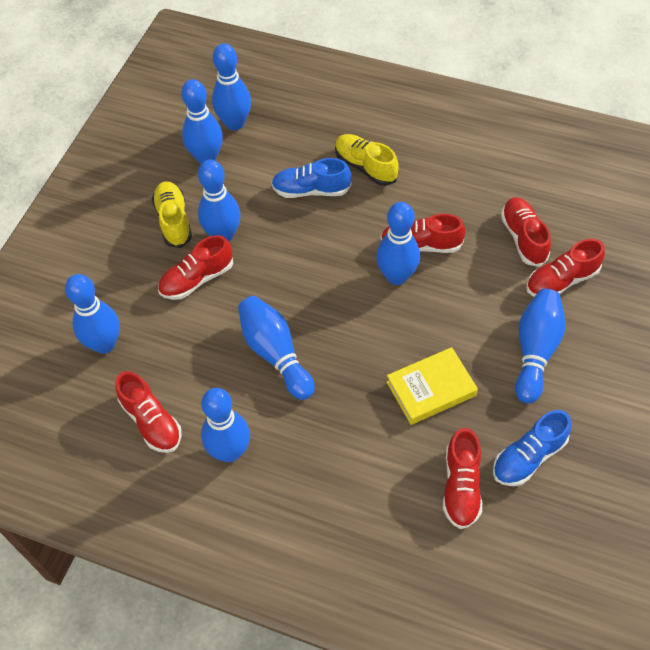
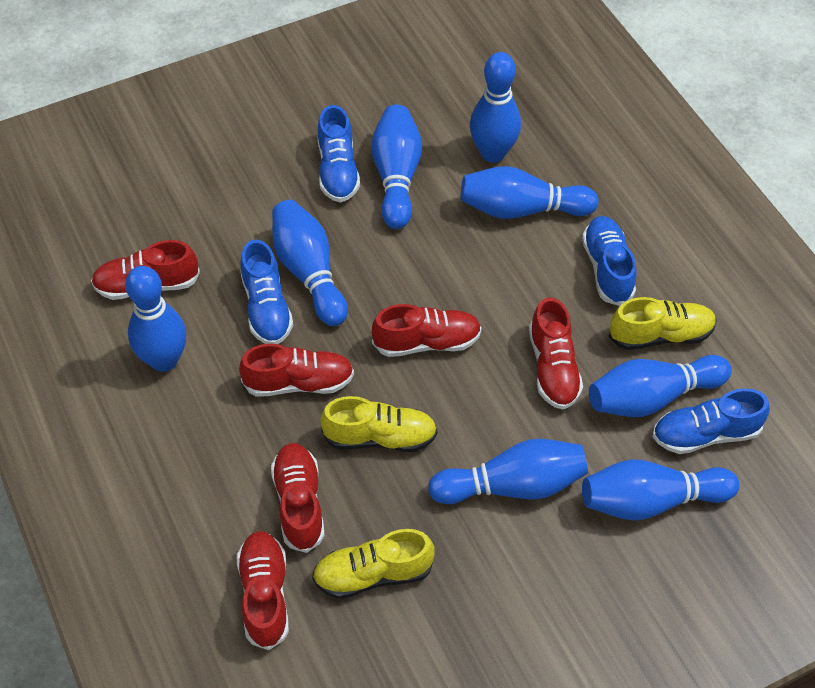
blue shoe: 2 -> 4
yellow book: 1 -> 0
yellow shoe: 2 -> 3

